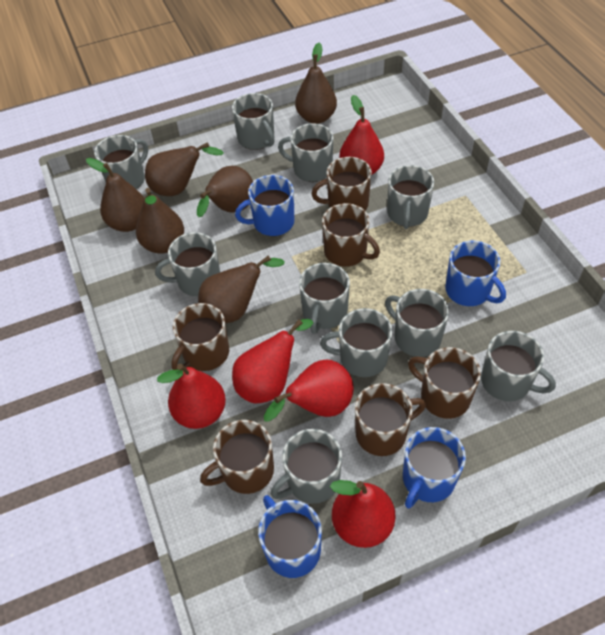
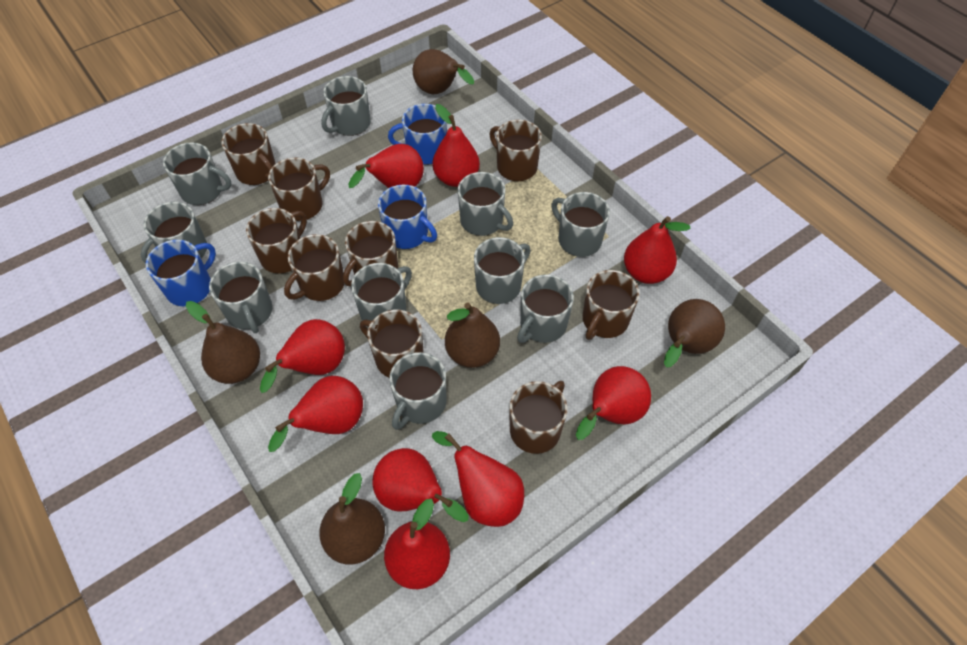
blue mug: 4 -> 3
brown mug: 6 -> 9
brown pear: 6 -> 5
red pear: 5 -> 9

